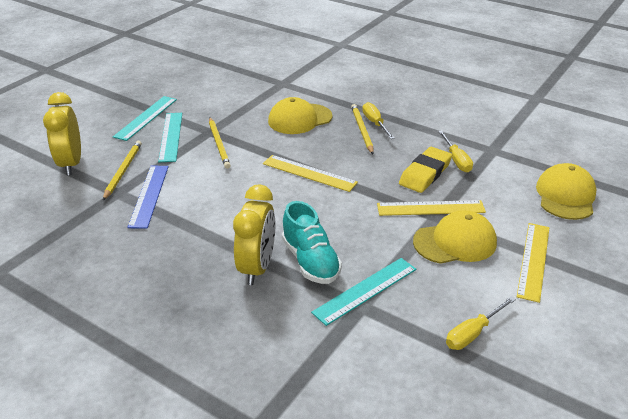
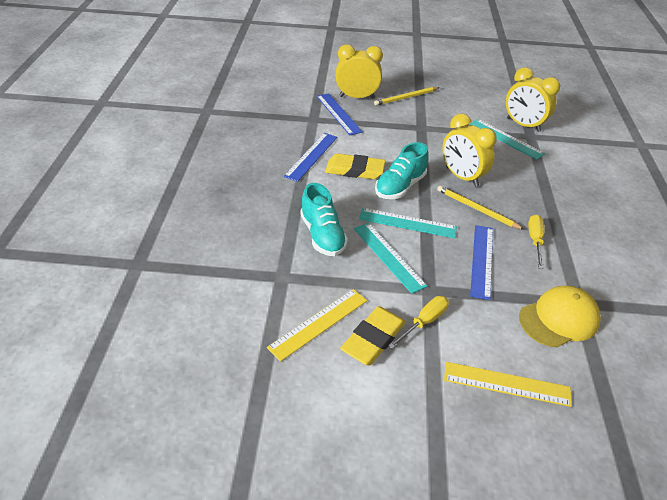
blue ruler: 1 -> 3
turquoise shoe: 1 -> 2
yellow cap: 3 -> 1
yellow clock: 2 -> 3
yellow eraser: 1 -> 2
yellow pencil: 3 -> 2
yellow ruler: 3 -> 2
yellow screwdriver: 3 -> 2

